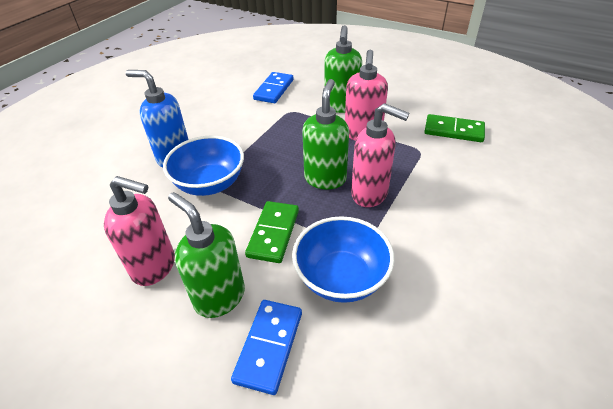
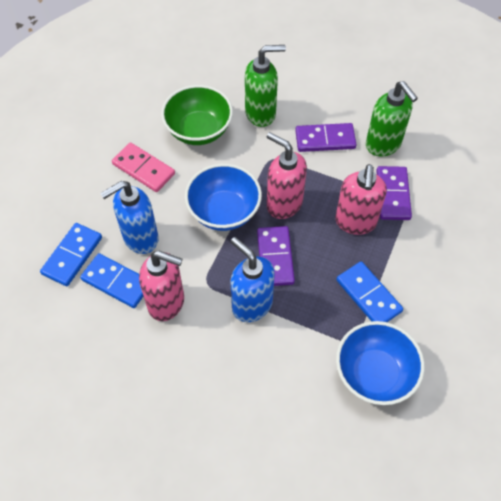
blue domino: 2 -> 3
blue soap dispenser: 1 -> 2
green bowl: 0 -> 1
green domino: 2 -> 0
green soap dispenser: 3 -> 2
pink domino: 0 -> 1
purple domino: 0 -> 3

